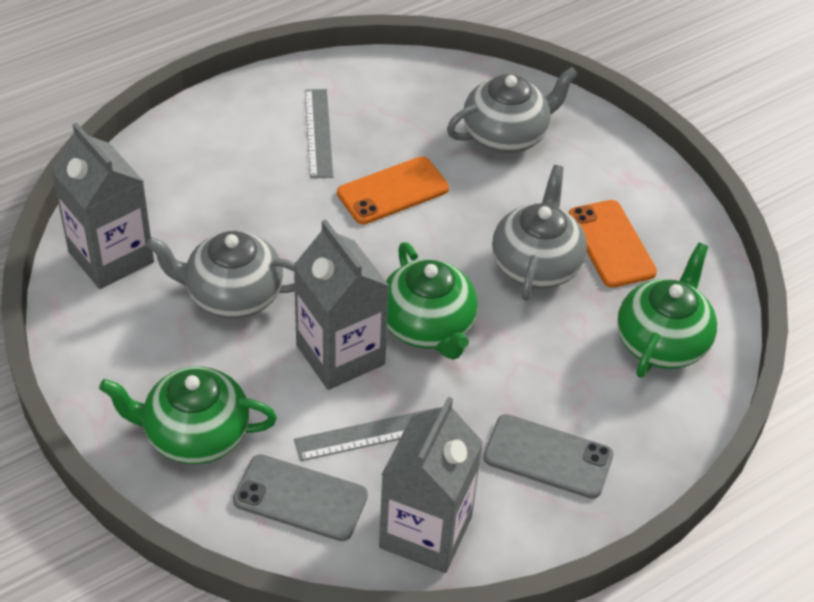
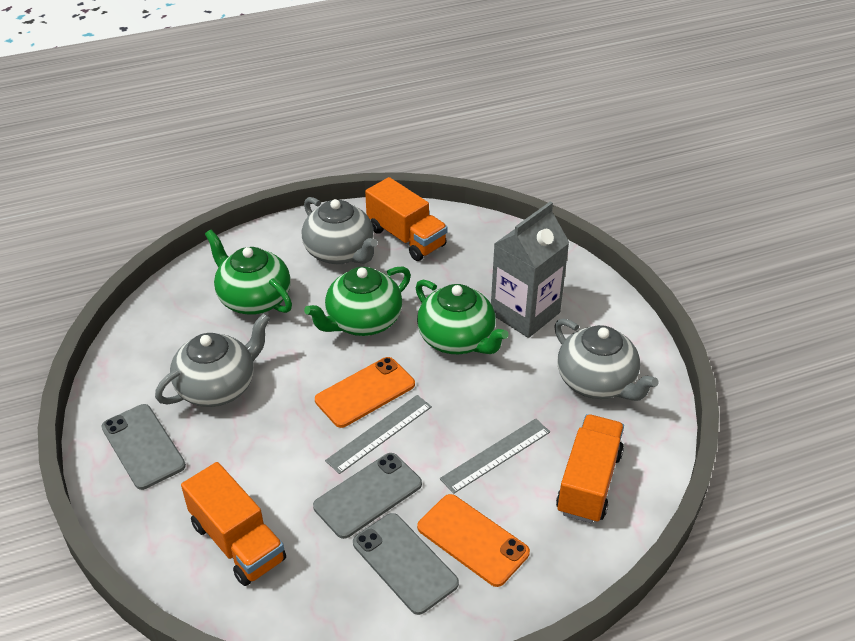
grey carton: 3 -> 1
grey phone: 2 -> 3
orange truck: 0 -> 3

